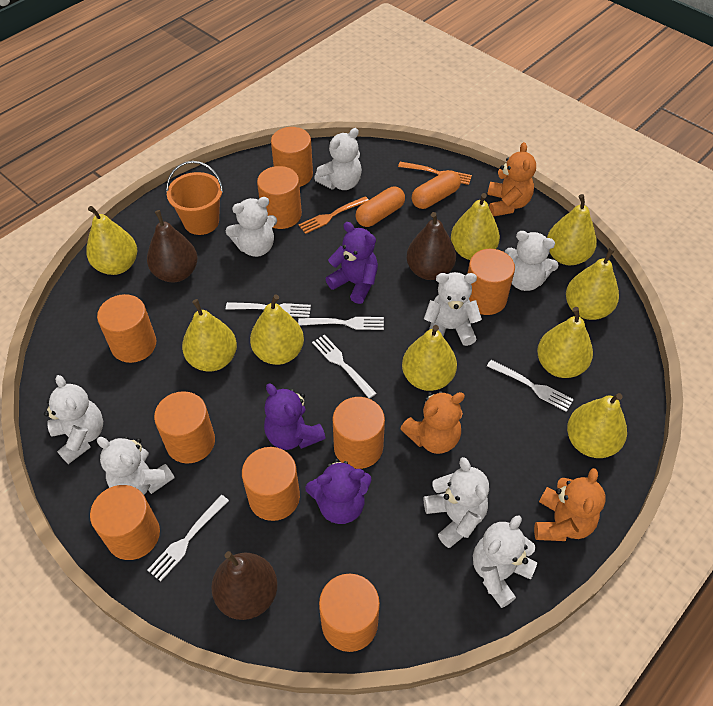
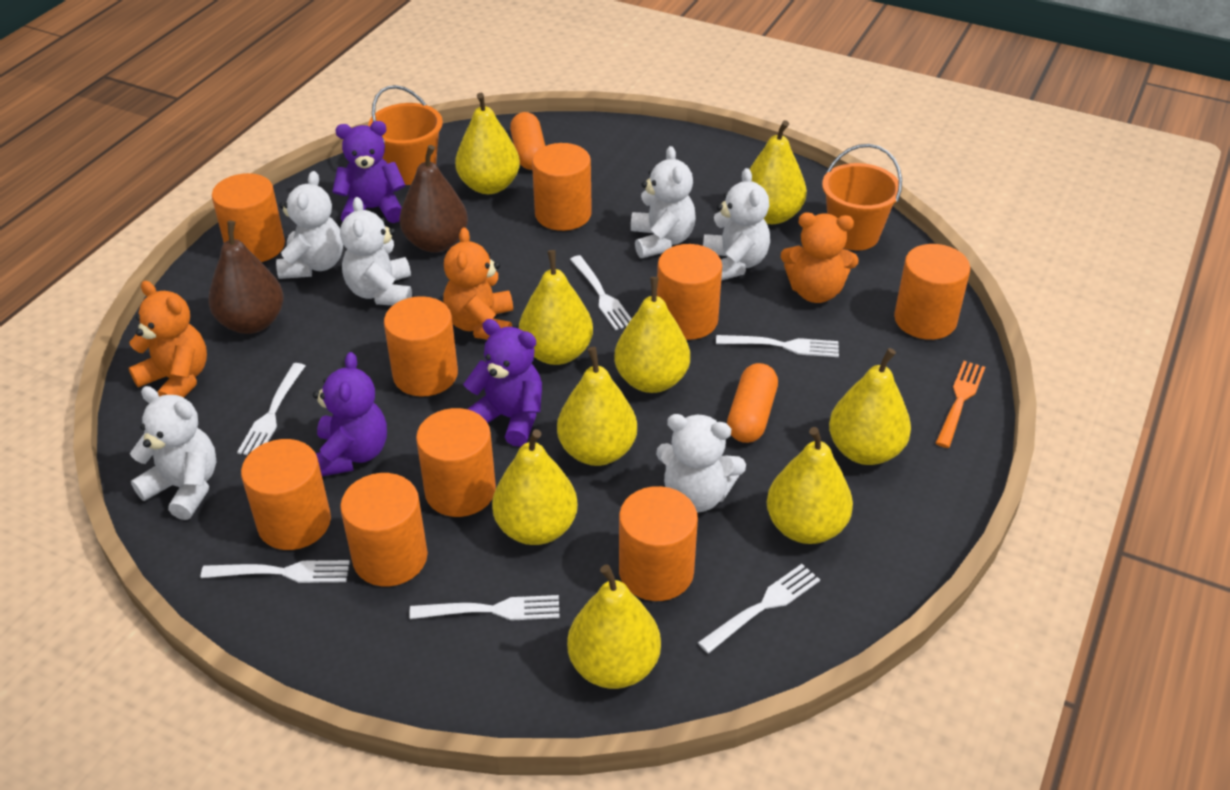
brown pear: 3 -> 2
orange bucket: 1 -> 2
orange fork: 2 -> 1
white fork: 5 -> 6
white teddy bear: 8 -> 6

